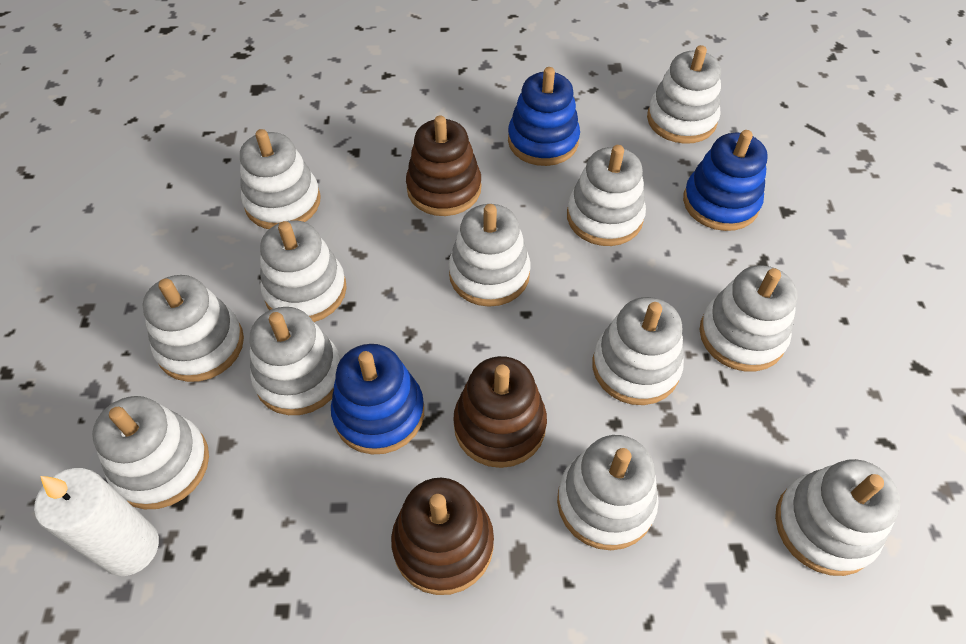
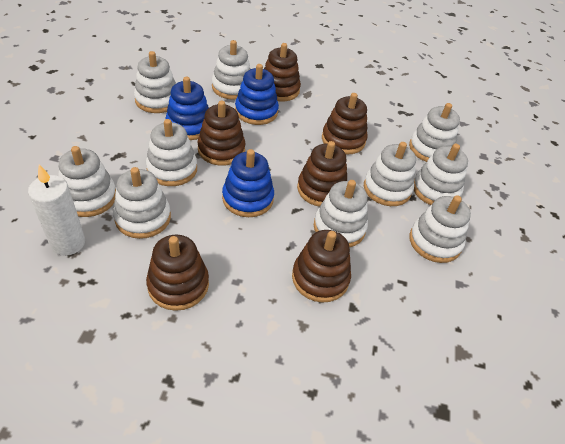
brown stacking toy: 3 -> 6
white stacking toy: 12 -> 10

